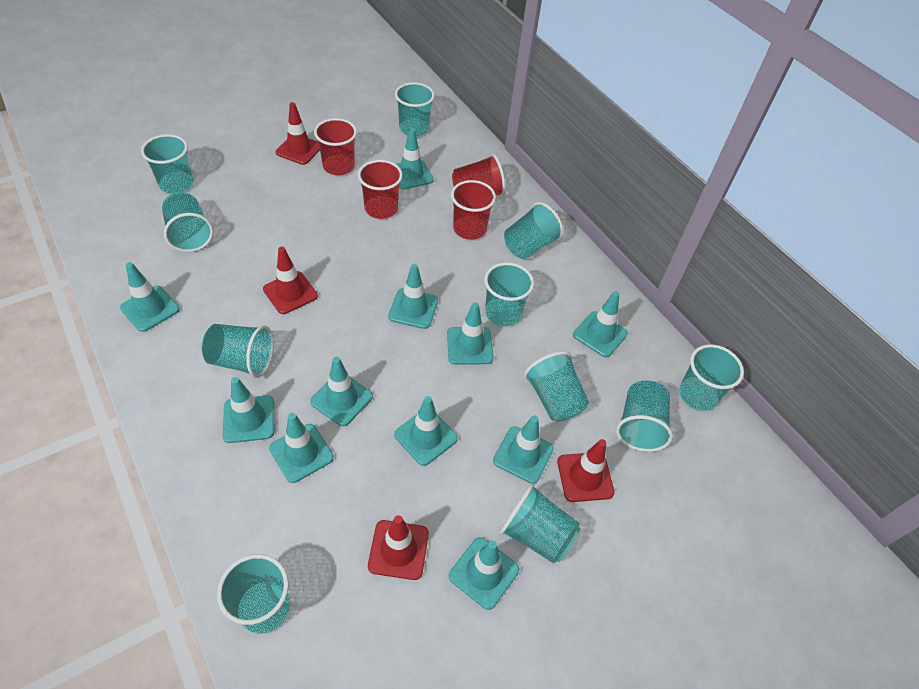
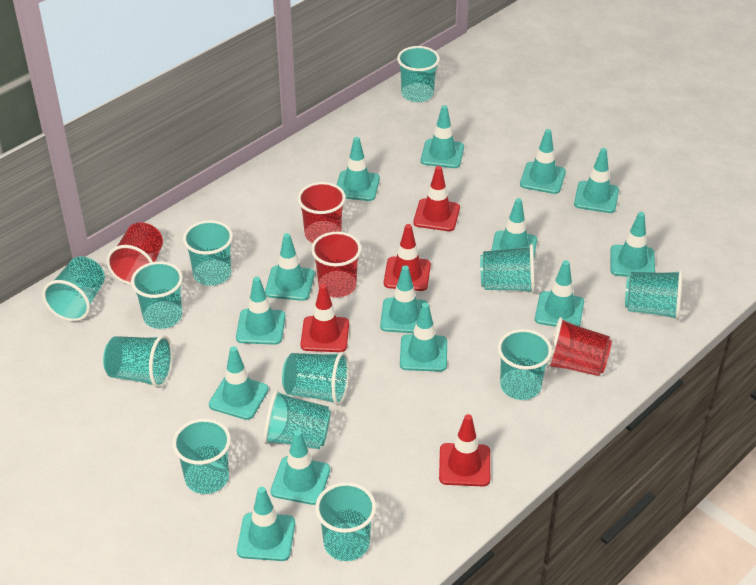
turquoise cup: 11 -> 12
turquoise traffic cone: 11 -> 14

